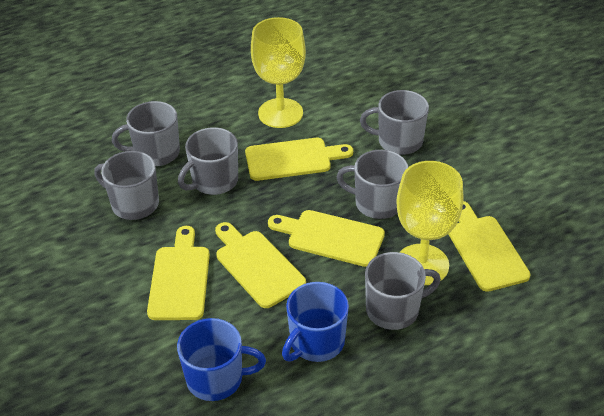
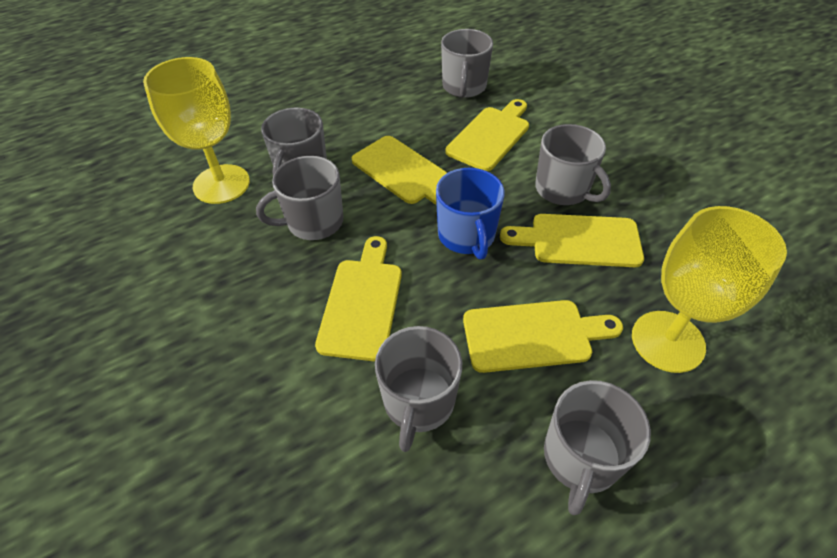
blue mug: 2 -> 1

